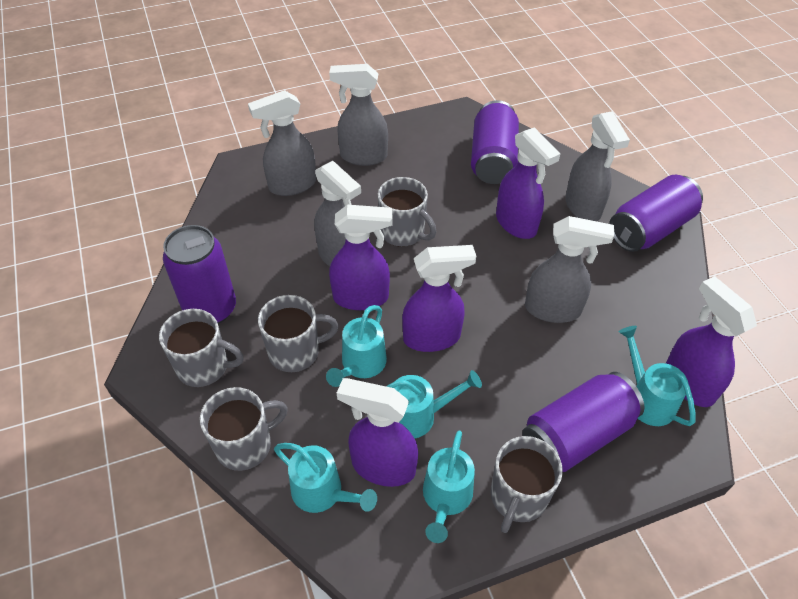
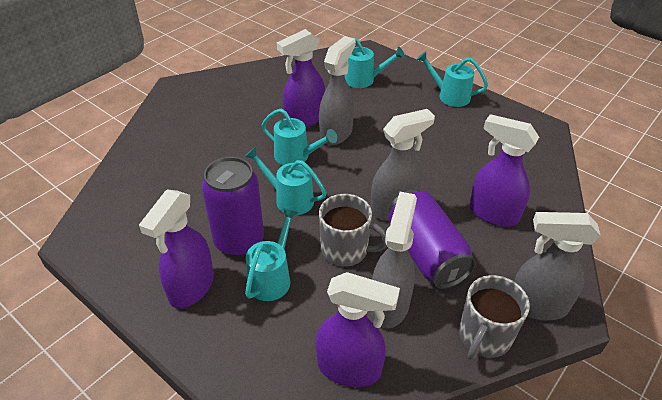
grey mug: 5 -> 2
grey spray bottle: 5 -> 4
purple can: 4 -> 2
purple spray bottle: 5 -> 4

